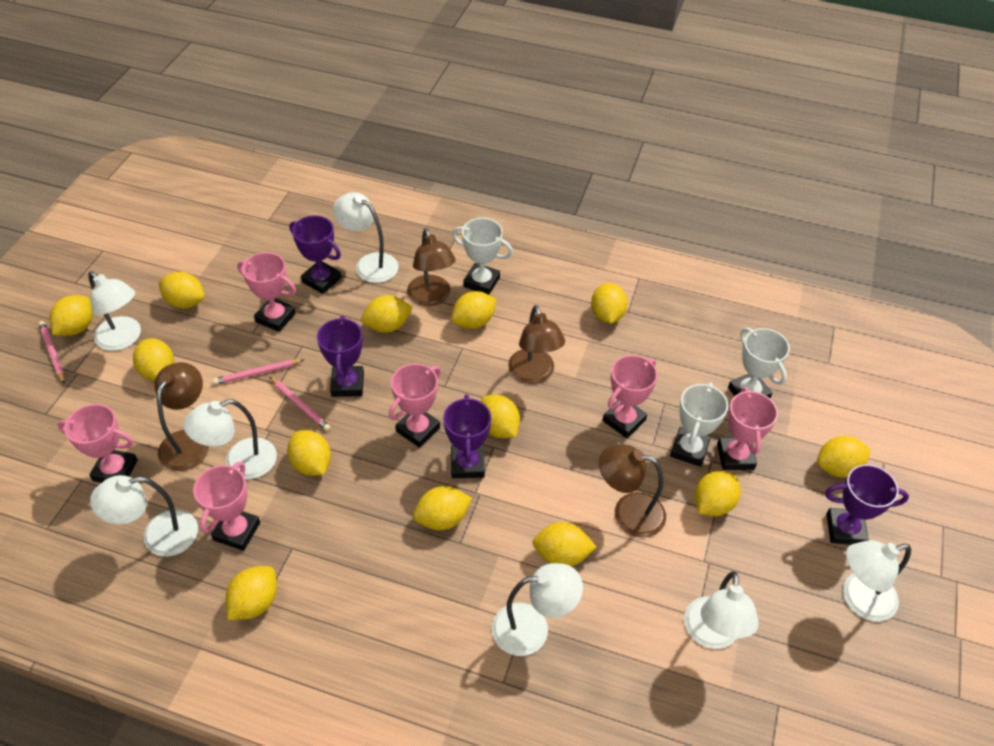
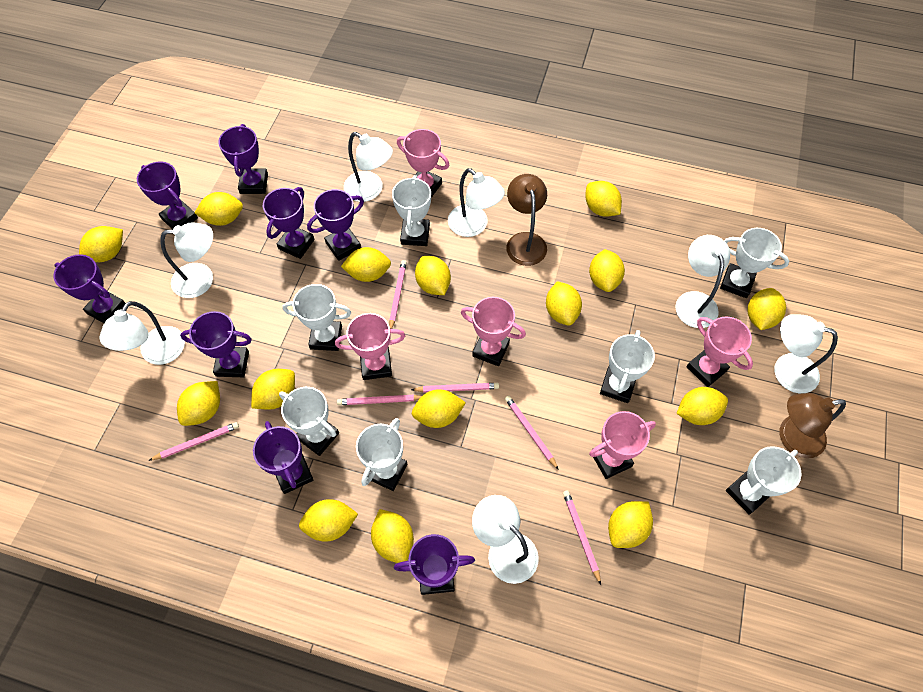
brown lamp: 4 -> 2
pink pencil: 3 -> 6
pink trophy: 6 -> 5
purple trophy: 4 -> 8
white trophy: 3 -> 7
yellow lemon: 13 -> 15

